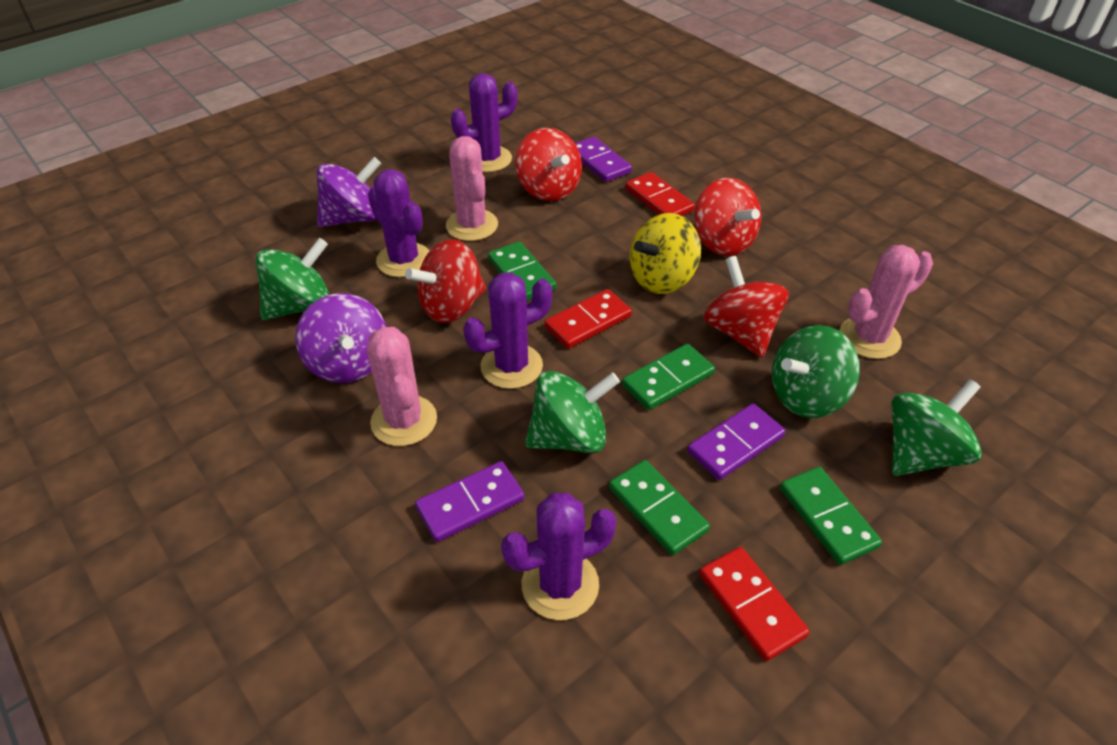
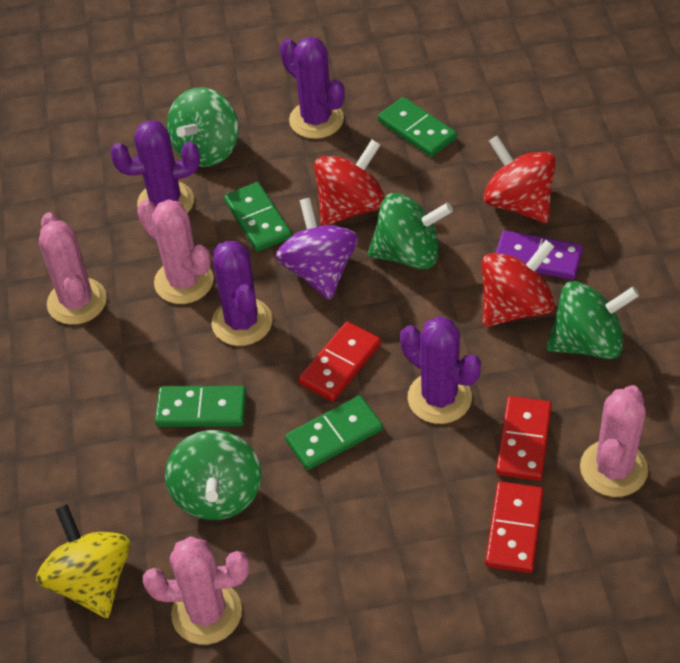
pink cactus: 3 -> 4
purple domino: 3 -> 1
purple spinning top: 2 -> 1
red spinning top: 4 -> 3

